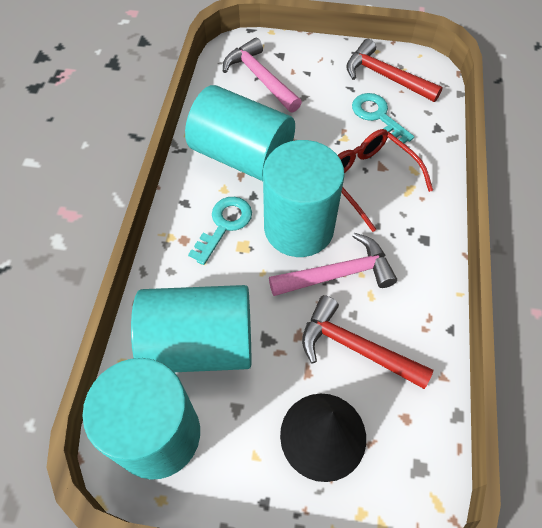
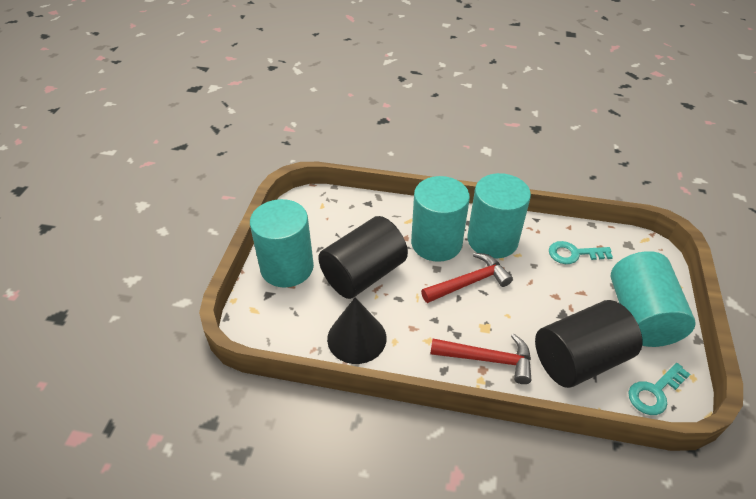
black cylinder: 0 -> 2
pink hammer: 2 -> 0
red glasses: 1 -> 0

